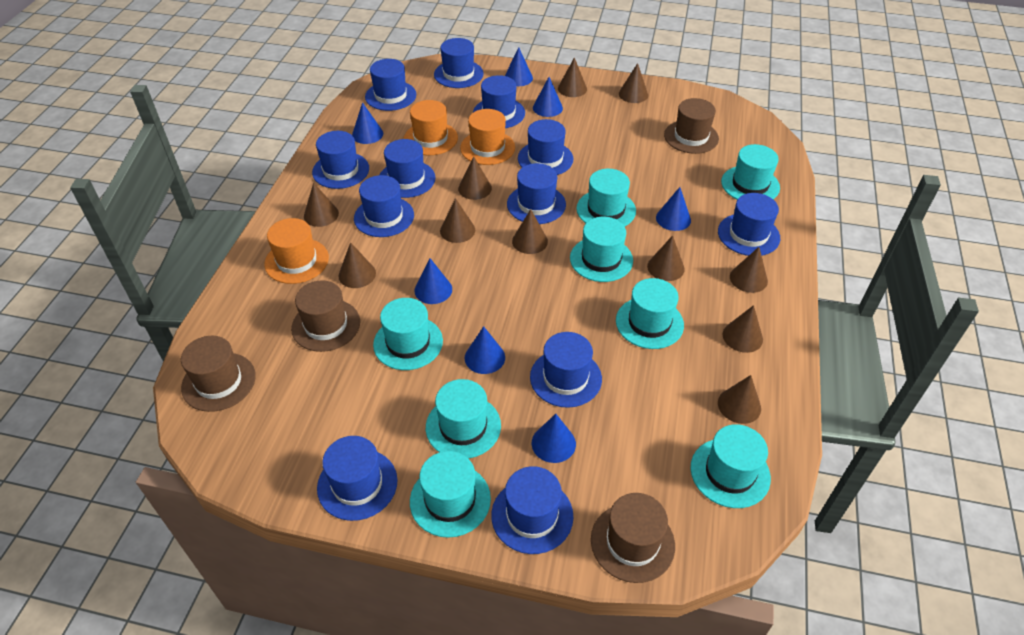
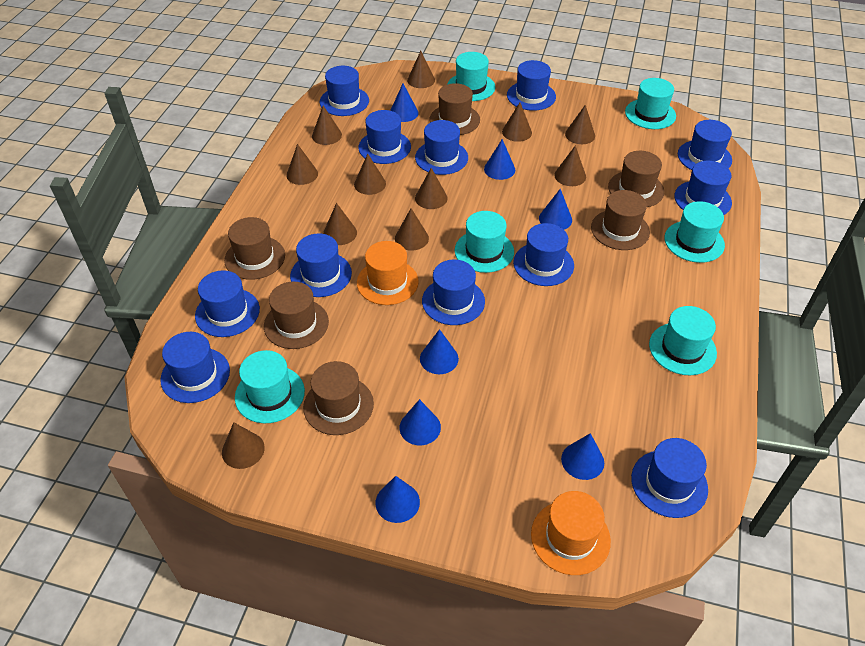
brown hat: 4 -> 6
orange hat: 3 -> 2
turquoise hat: 8 -> 6

